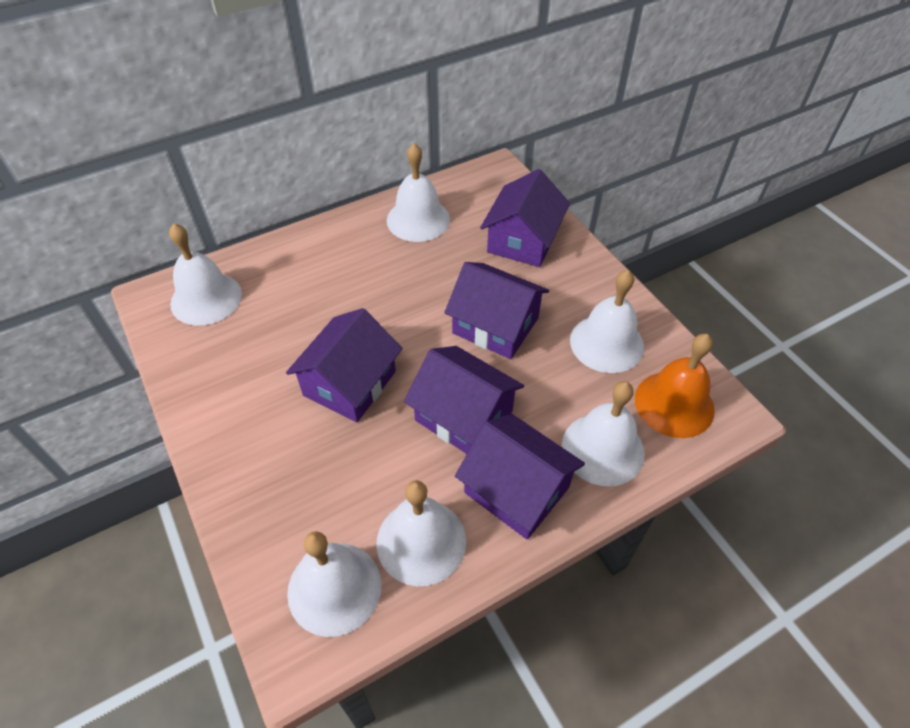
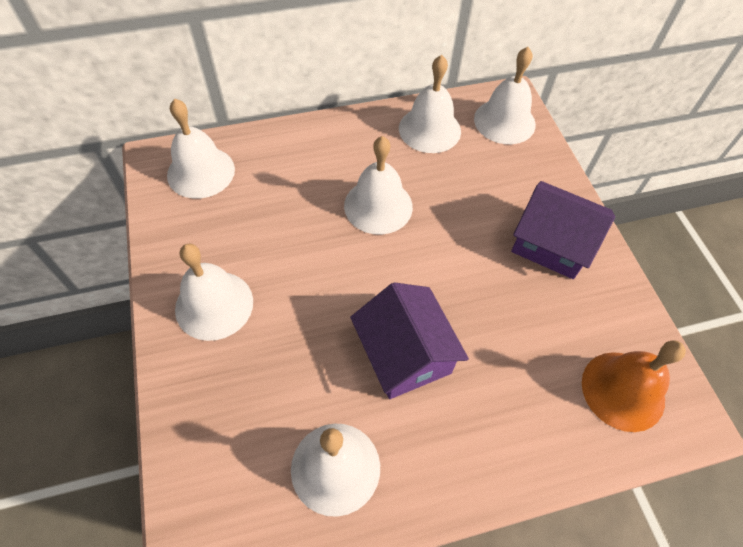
purple house: 5 -> 2

